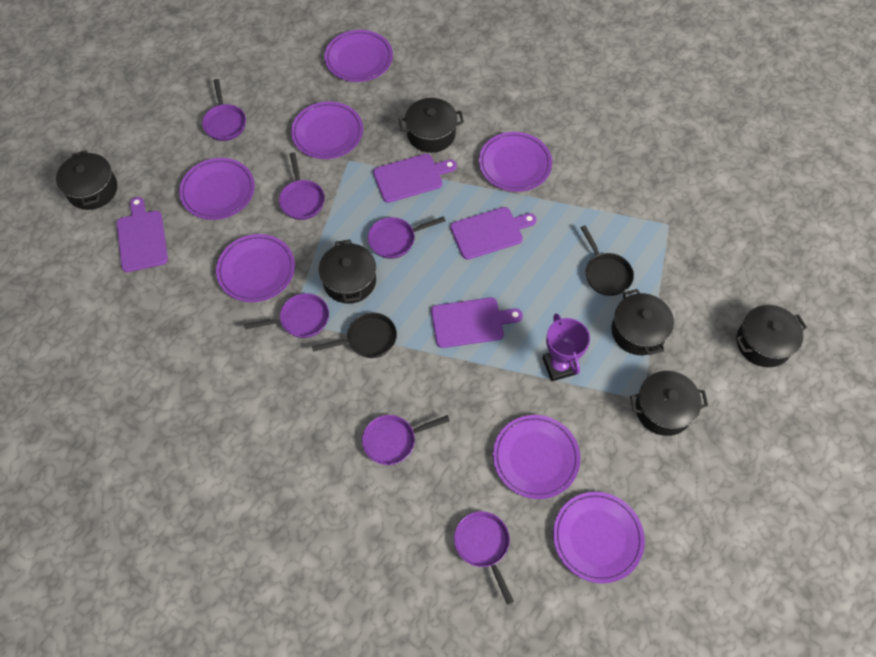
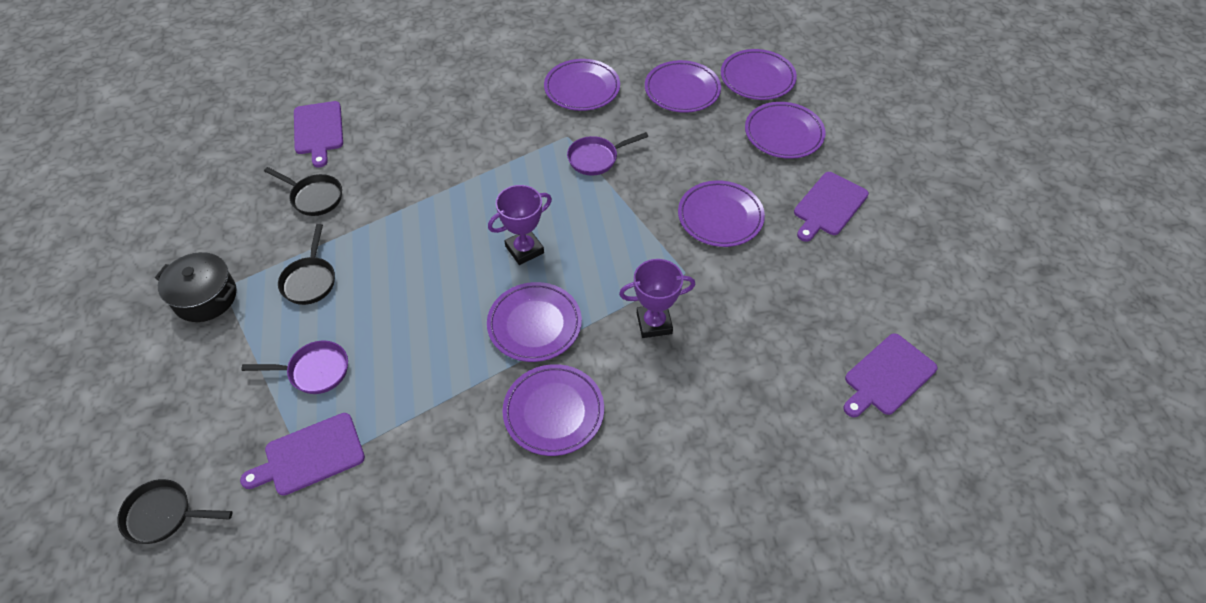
black pan: 2 -> 3
black pot: 6 -> 1
purple pan: 6 -> 2
purple trophy: 1 -> 2

